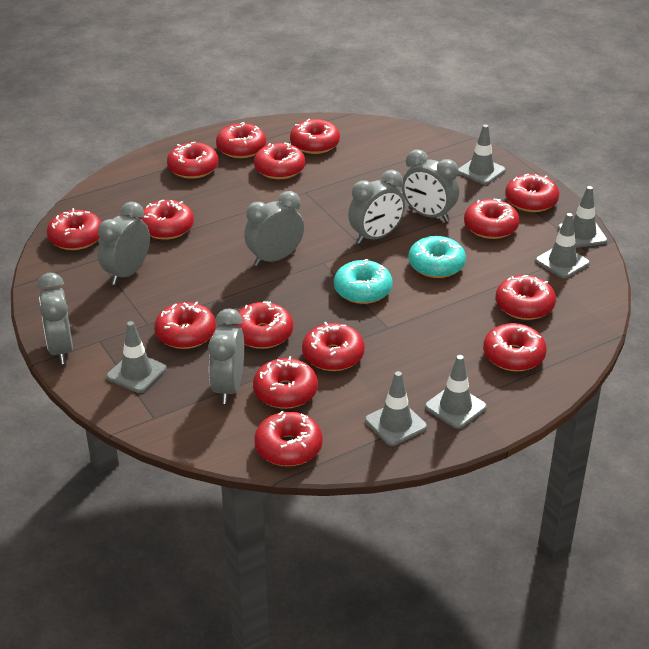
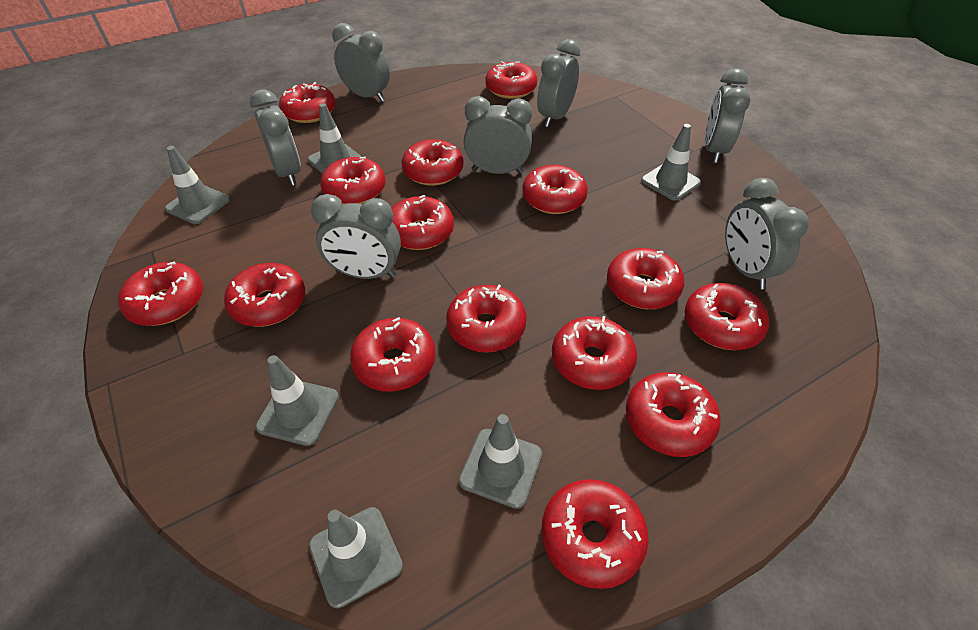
grey clock: 6 -> 7
turquoise donut: 2 -> 0

